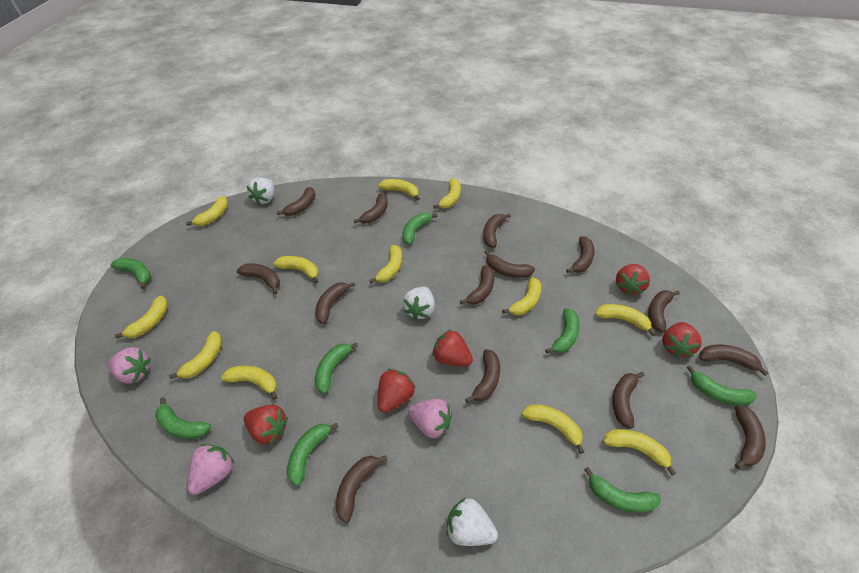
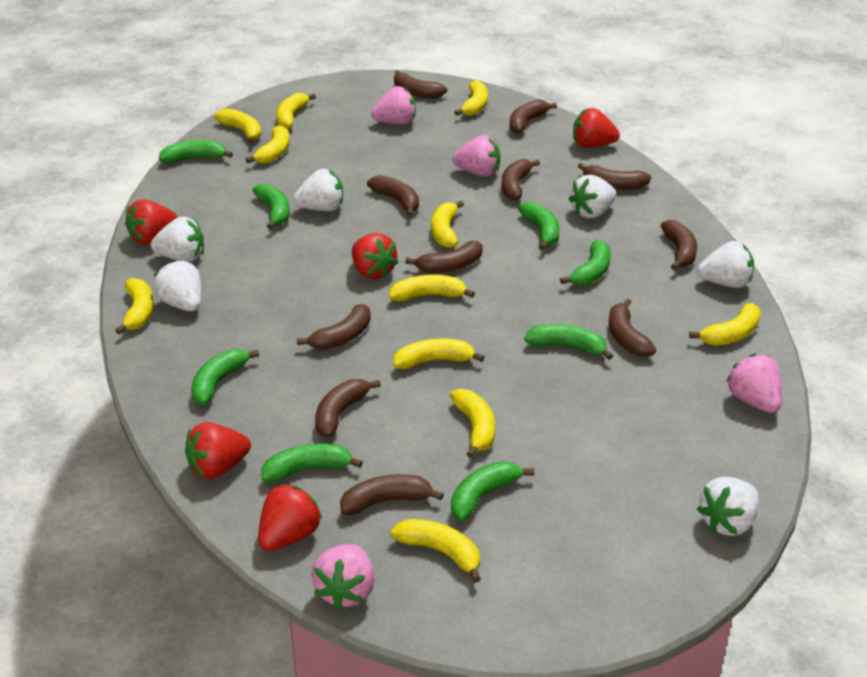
brown banana: 14 -> 11
pink strawberry: 3 -> 4
white strawberry: 3 -> 6
yellow banana: 12 -> 11

